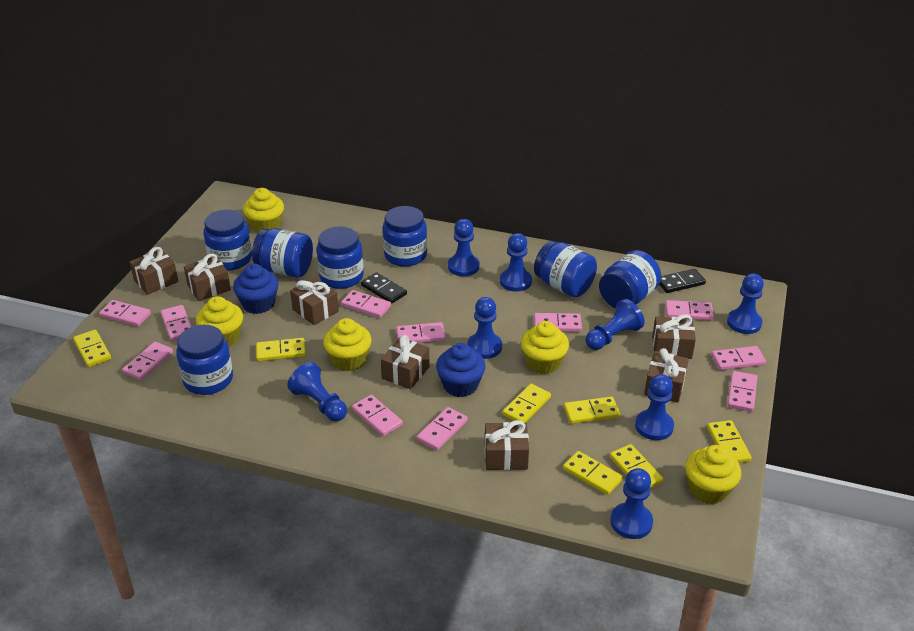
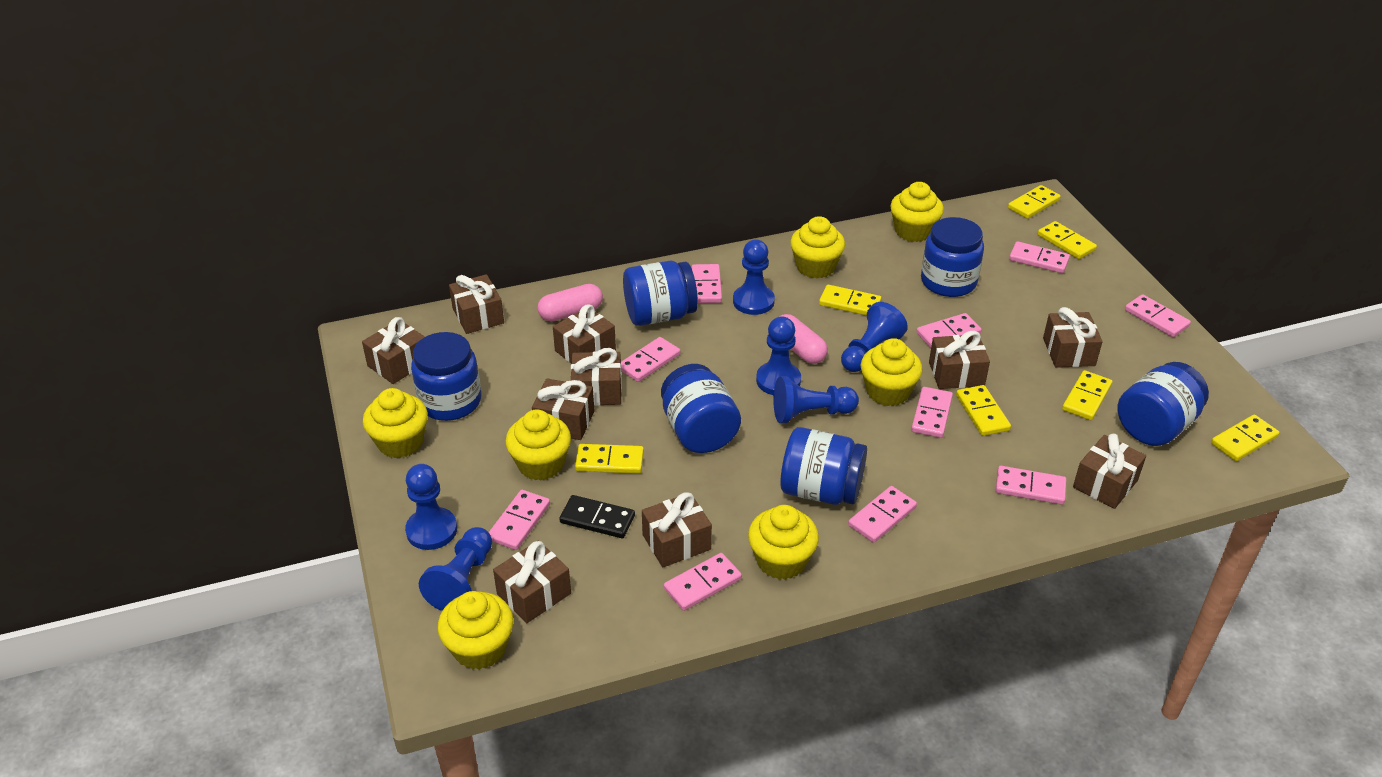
black domino: 2 -> 1
blue cupcake: 2 -> 0
blue jar: 7 -> 6
blue pawn: 8 -> 6
brown gift: 7 -> 10
pink capsule: 0 -> 2
pink domino: 11 -> 10
yellow cupcake: 5 -> 7

